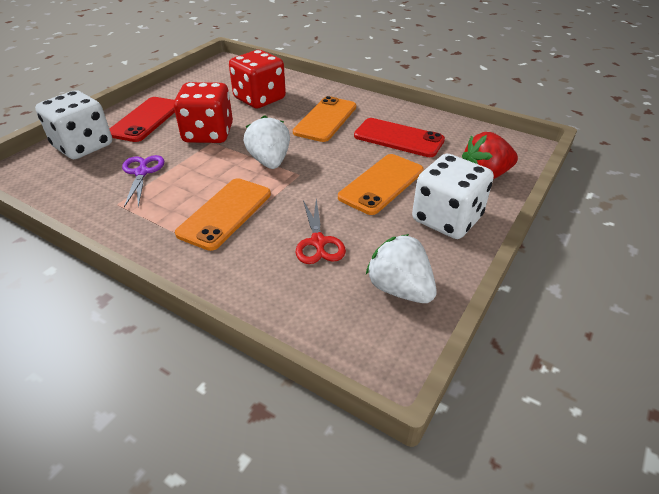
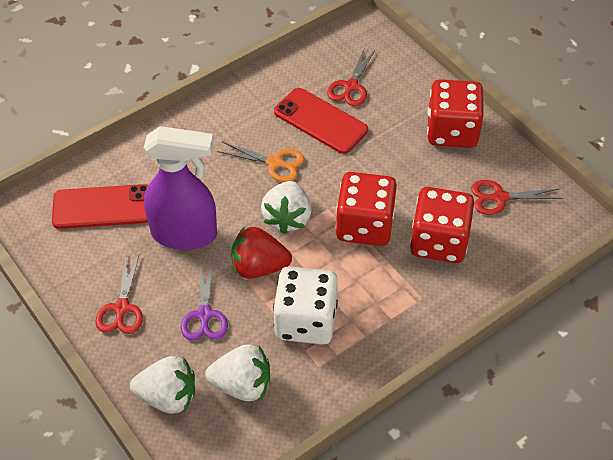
orange phone: 3 -> 0
orange scissors: 0 -> 1
purple spray bottle: 0 -> 1
red dice: 2 -> 3
red scissors: 1 -> 3
white dice: 2 -> 1
white strawberry: 2 -> 3

